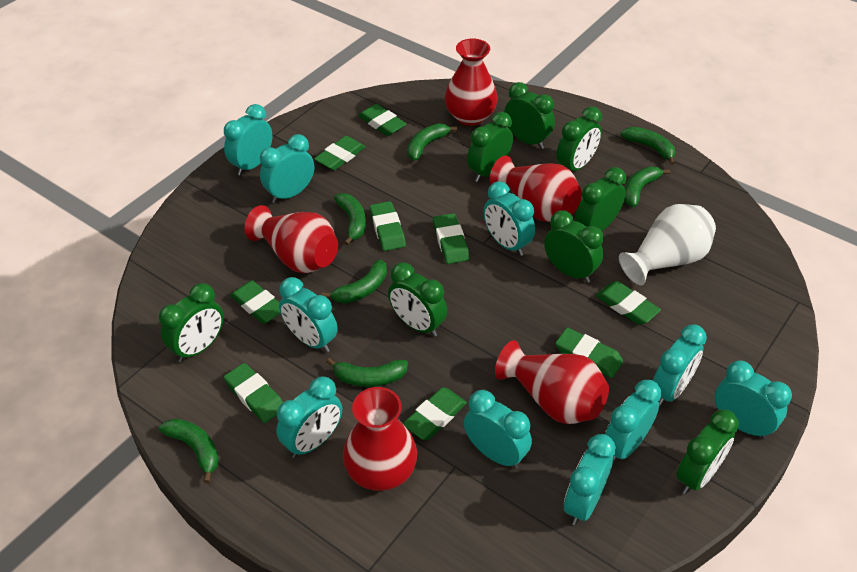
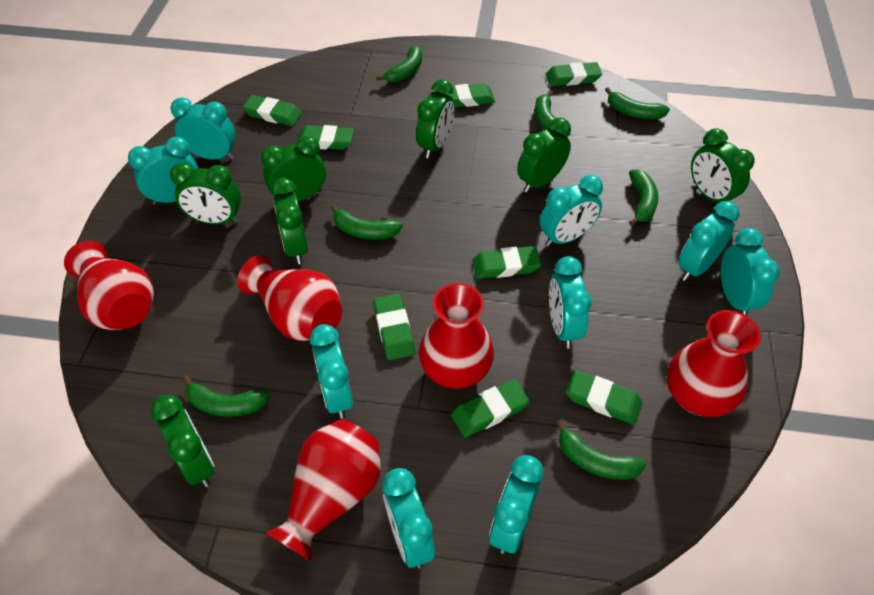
green clock: 8 -> 7
green eraser: 9 -> 8
turquoise clock: 10 -> 9
white vase: 1 -> 0

